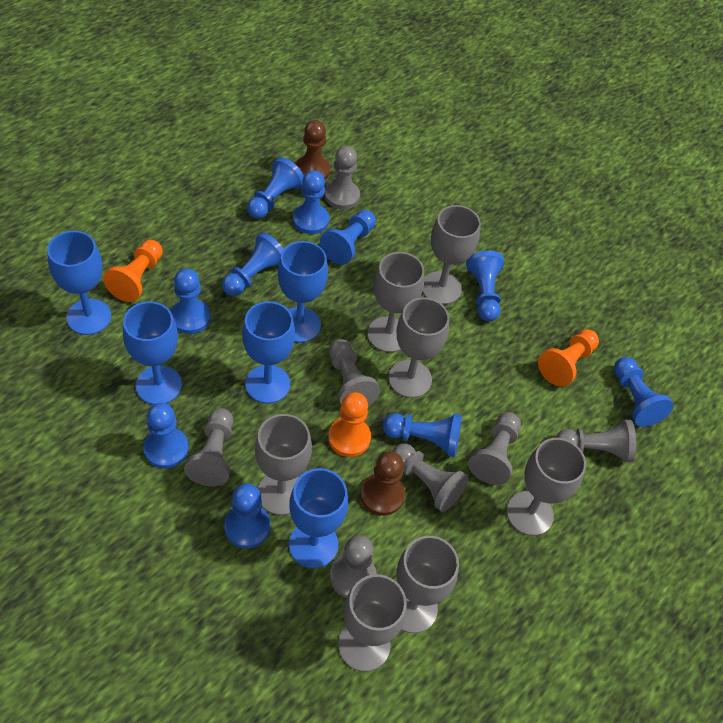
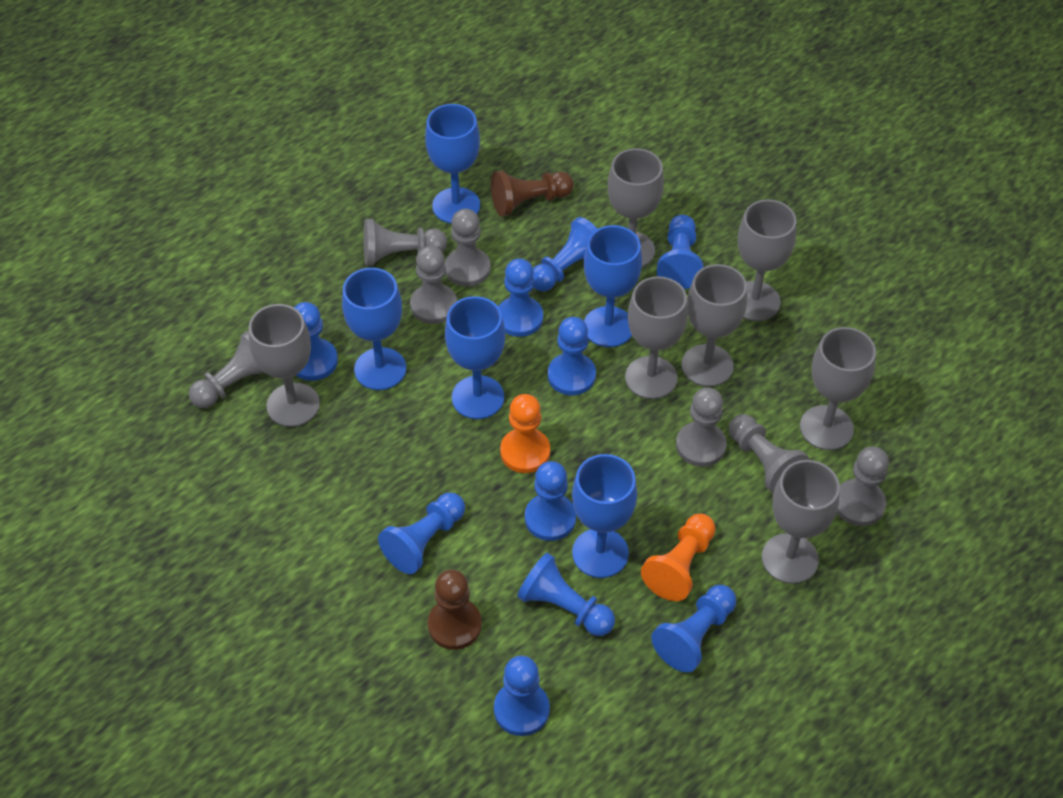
orange pawn: 3 -> 2

